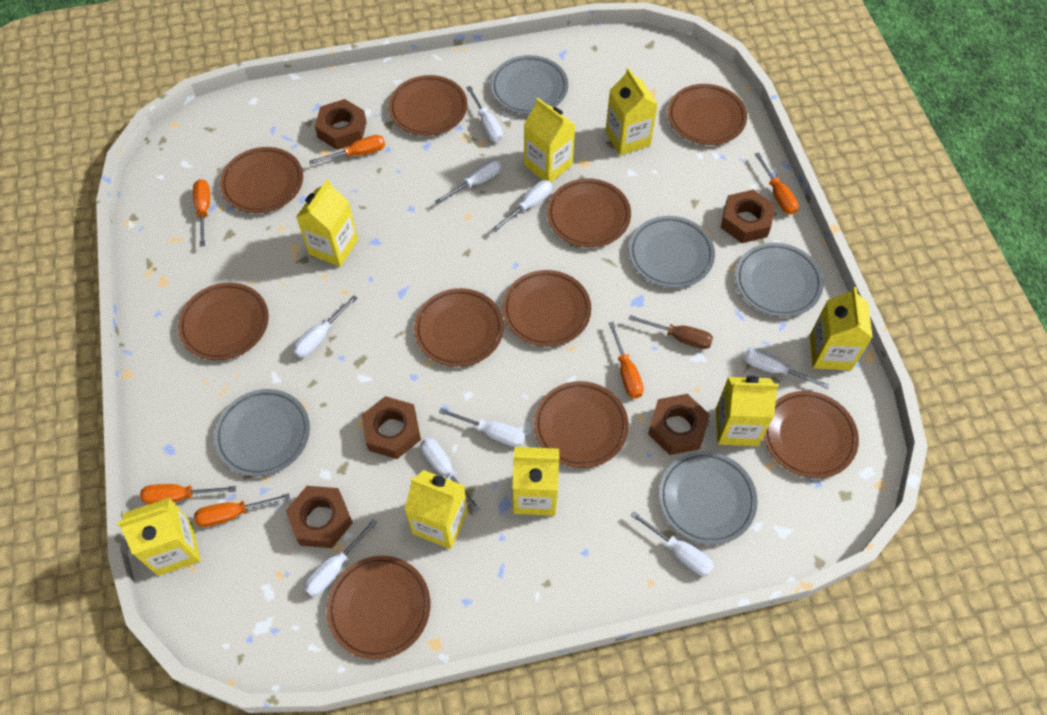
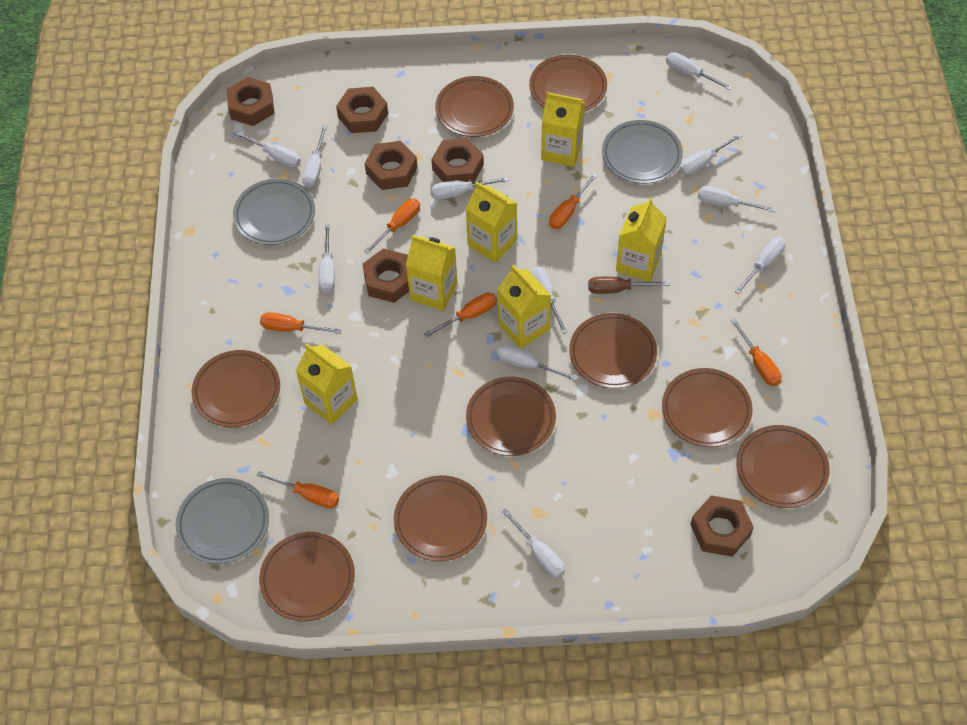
brown nut: 5 -> 6
brown plate: 10 -> 9
grey plate: 5 -> 3
white screwdriver: 9 -> 11
yellow carton: 8 -> 6

